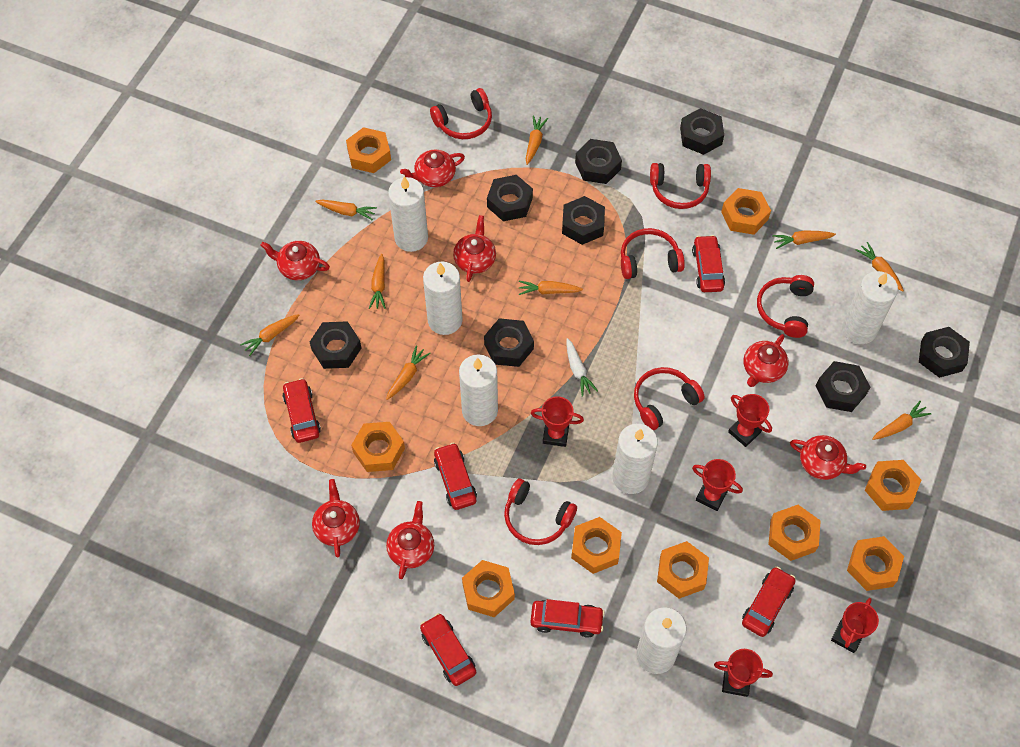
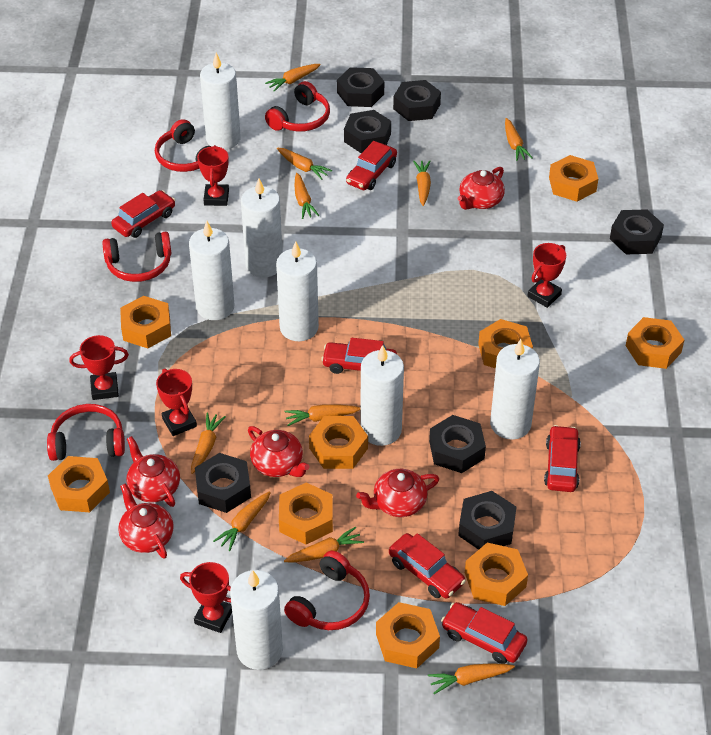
black nut: 8 -> 7
orange carrot: 9 -> 10
red headphones: 6 -> 5
red teapot: 7 -> 5
white candle: 6 -> 7
white carrot: 1 -> 0

